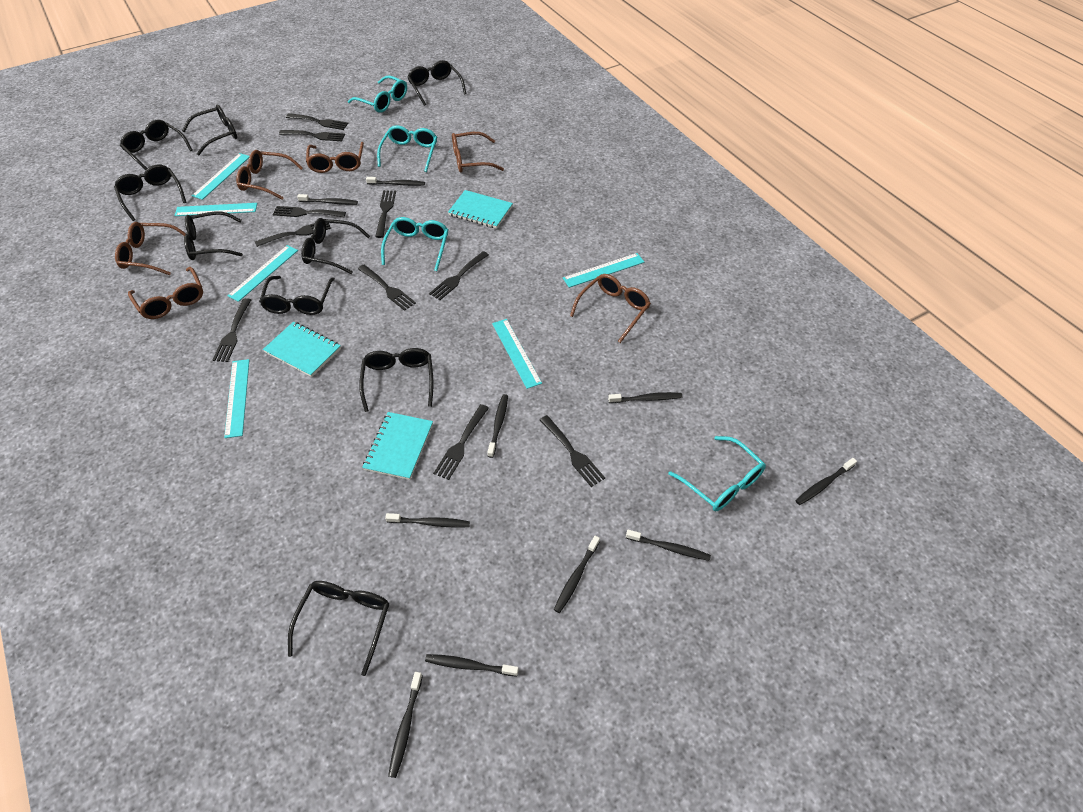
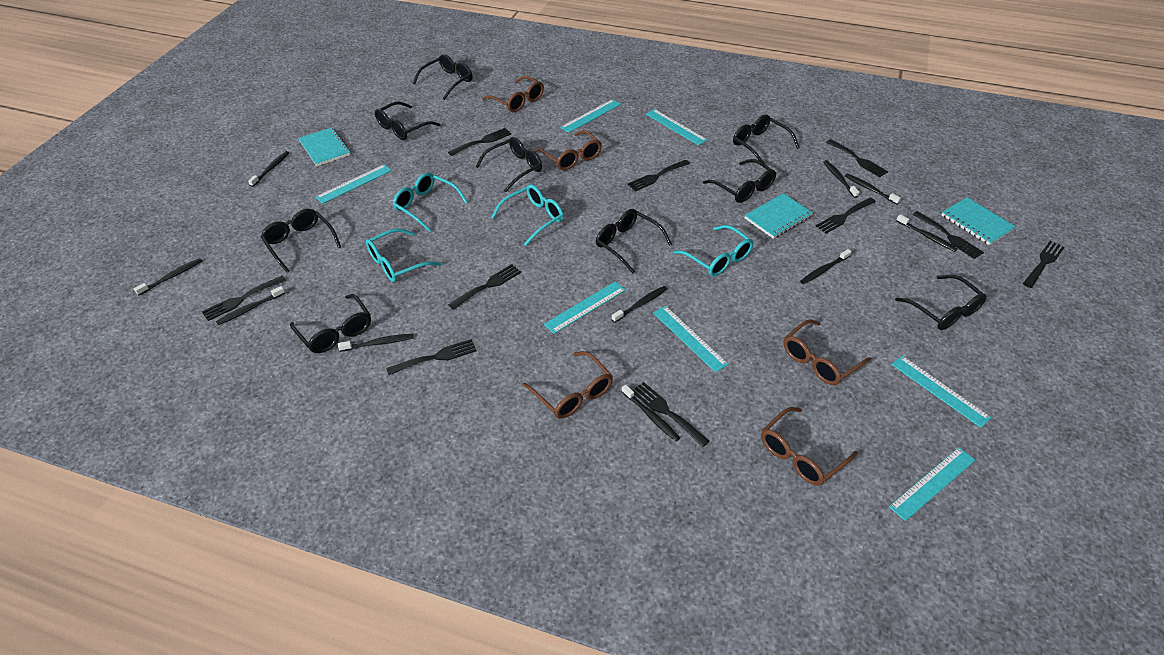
brown glasses: 6 -> 5
turquoise ruler: 6 -> 7

